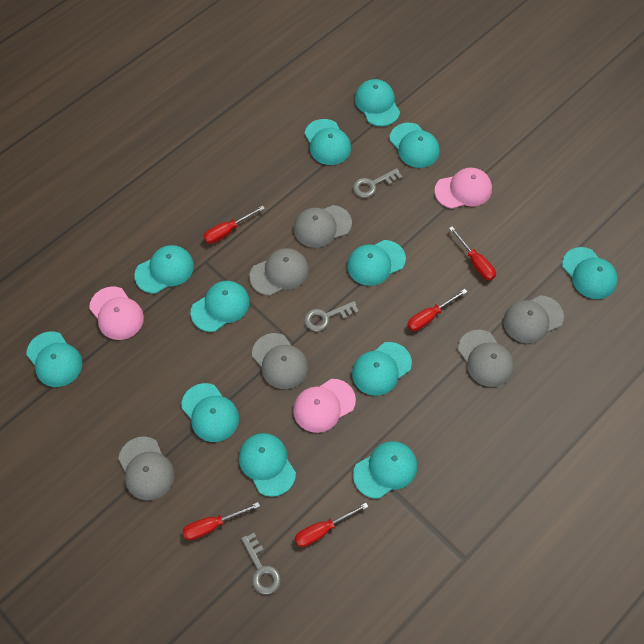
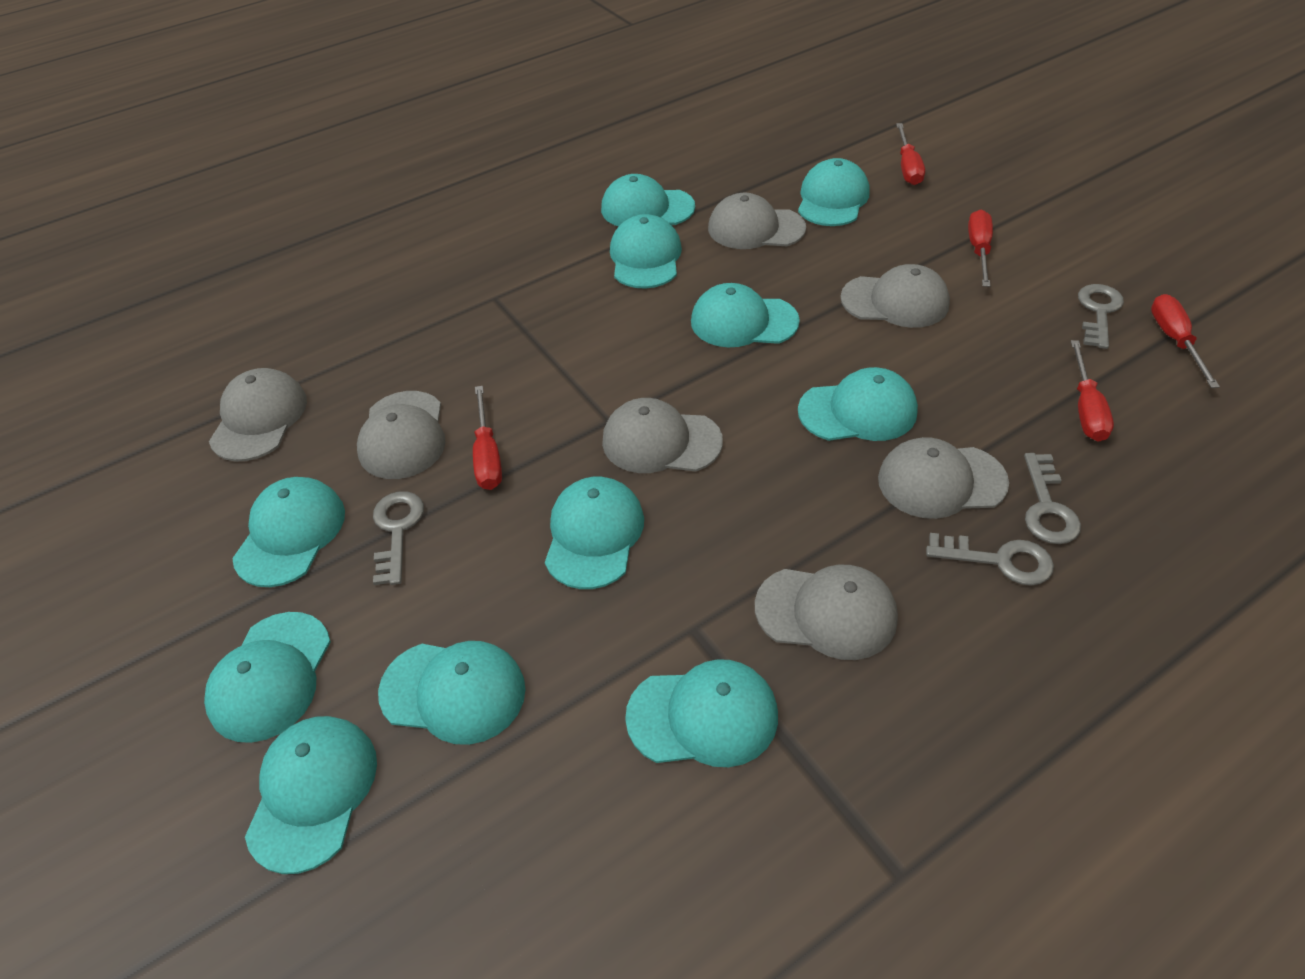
grey cap: 6 -> 7
grey key: 3 -> 4
pink cap: 3 -> 0
turquoise cap: 12 -> 11

